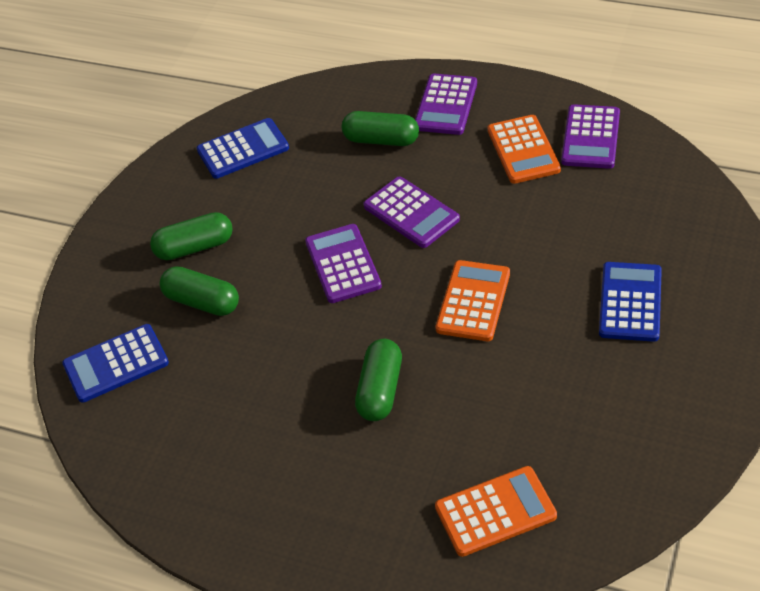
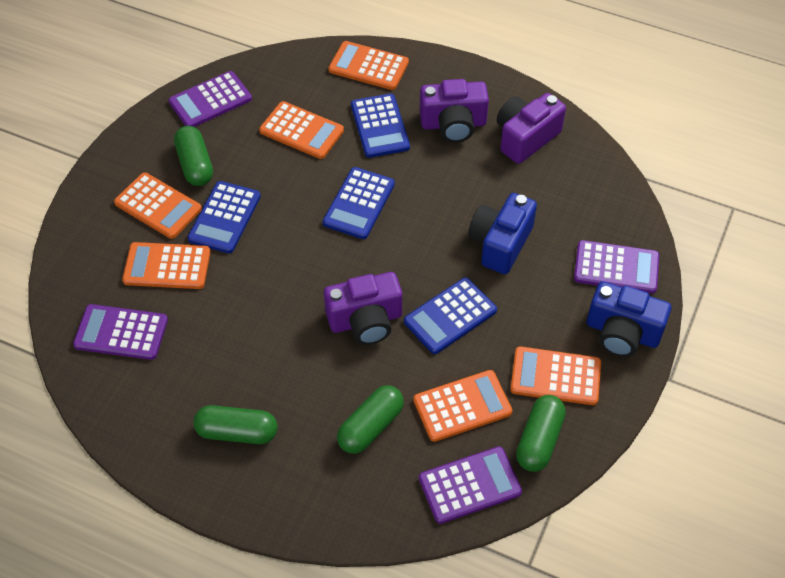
blue calculator: 3 -> 4
blue camera: 0 -> 2
orange calculator: 3 -> 6
purple camera: 0 -> 3

